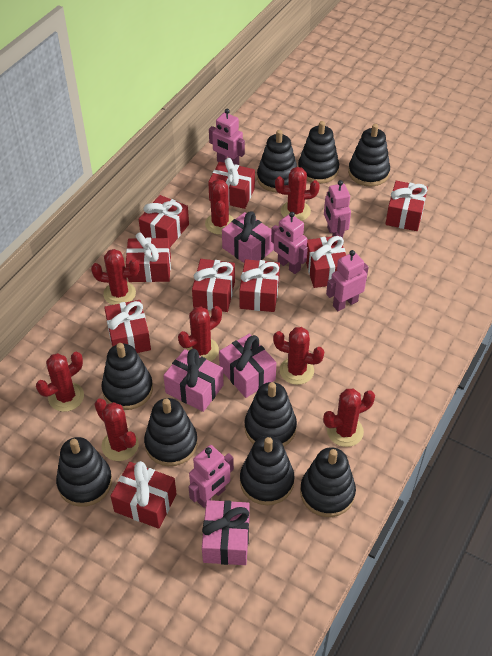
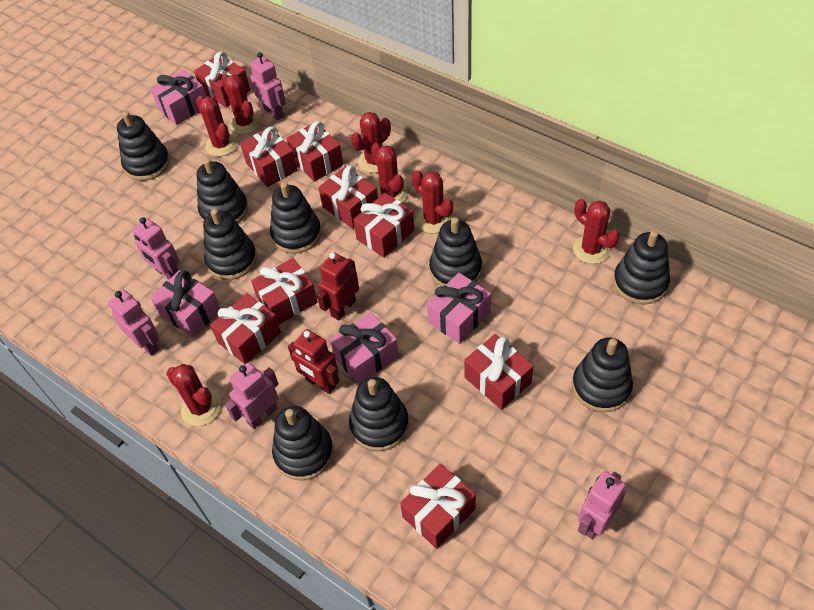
red cactus: 8 -> 7
red robot: 0 -> 2

